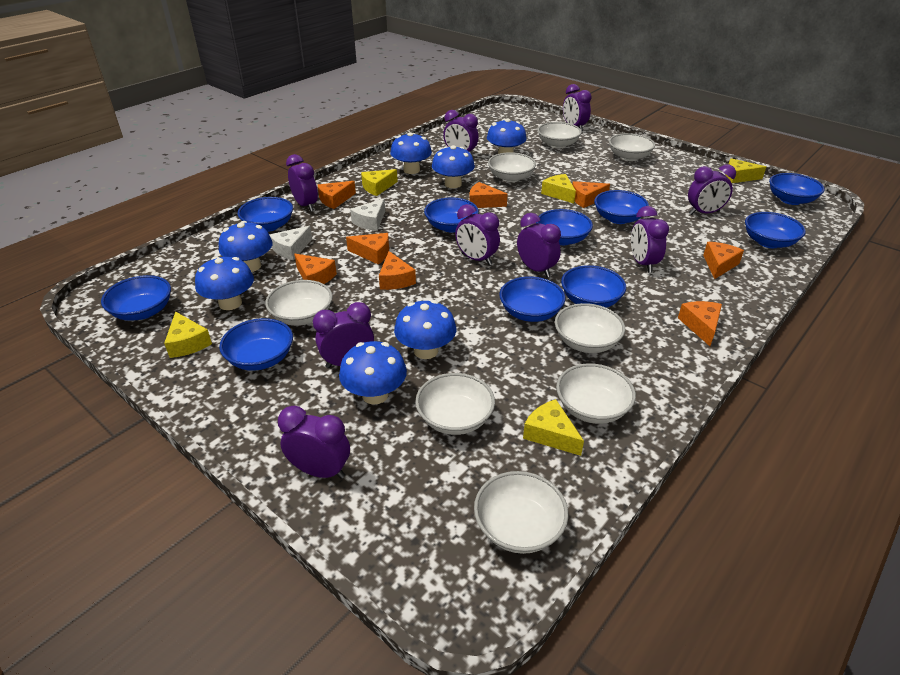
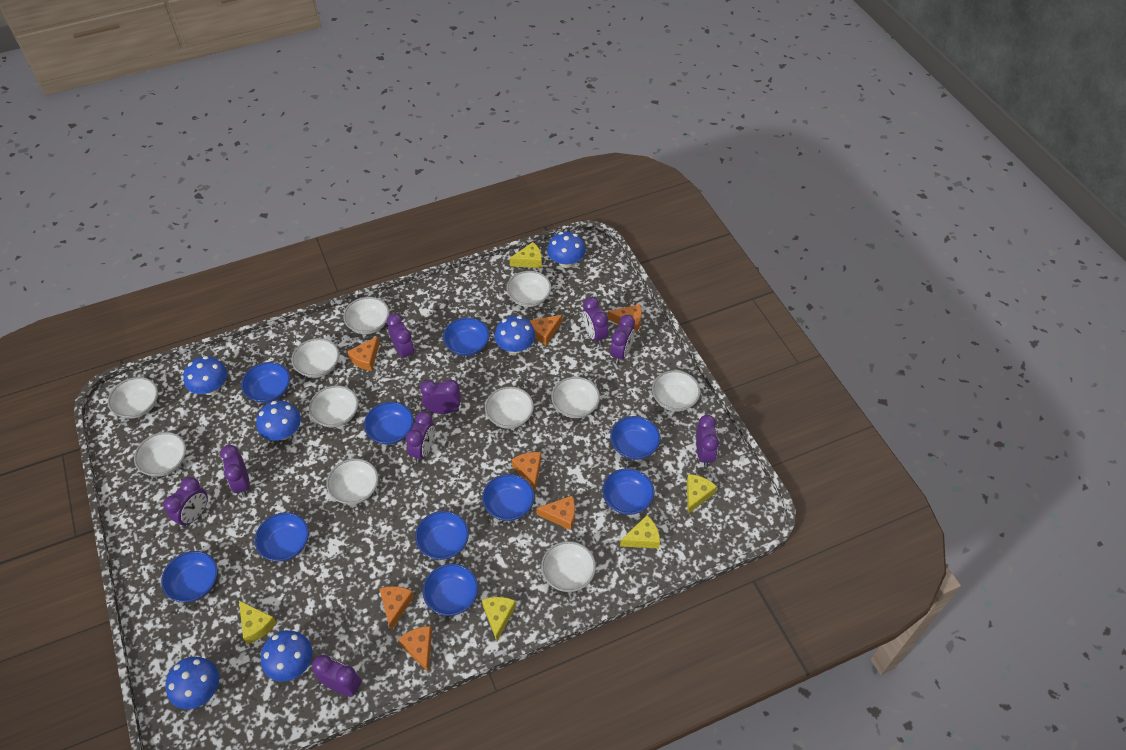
blue mushroom: 7 -> 6
orange cheese: 8 -> 7
white bowl: 8 -> 11
white cheese: 2 -> 0

